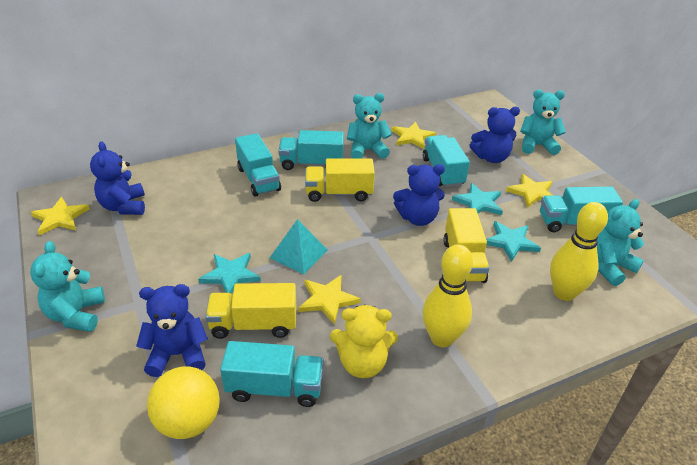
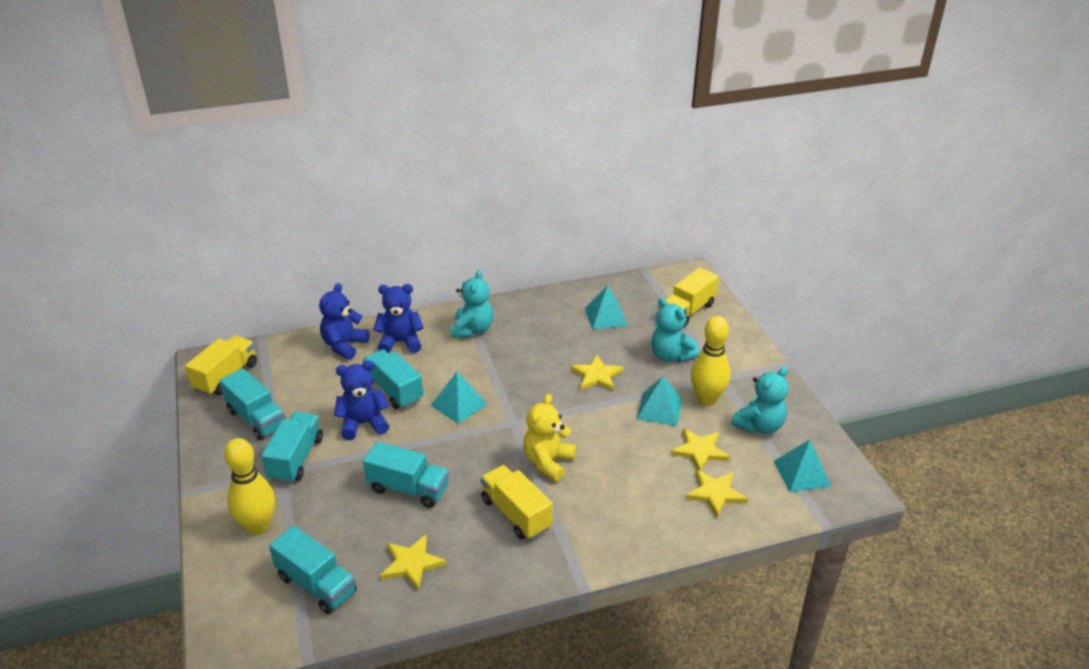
blue teddy bear: 4 -> 3
turquoise pyramid: 1 -> 4
turquoise star: 3 -> 0
turquoise teddy bear: 4 -> 3
yellow ball: 1 -> 0

